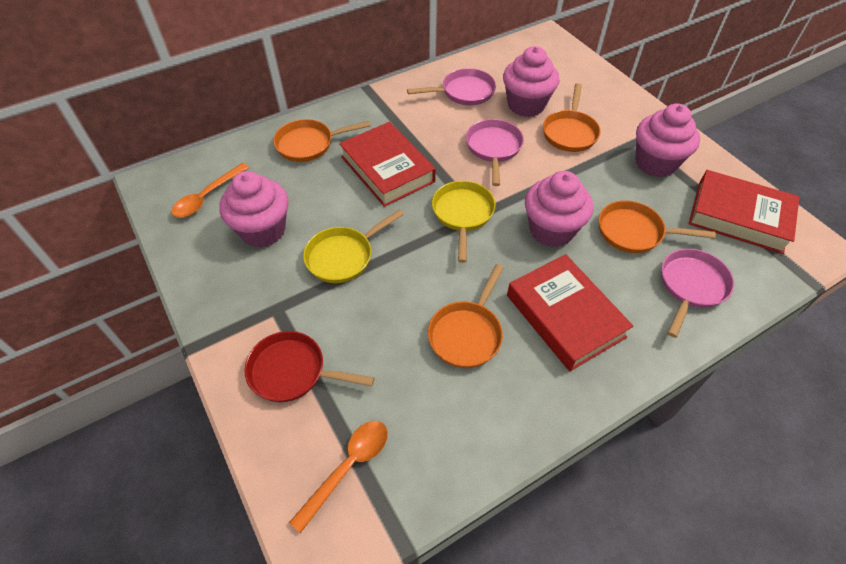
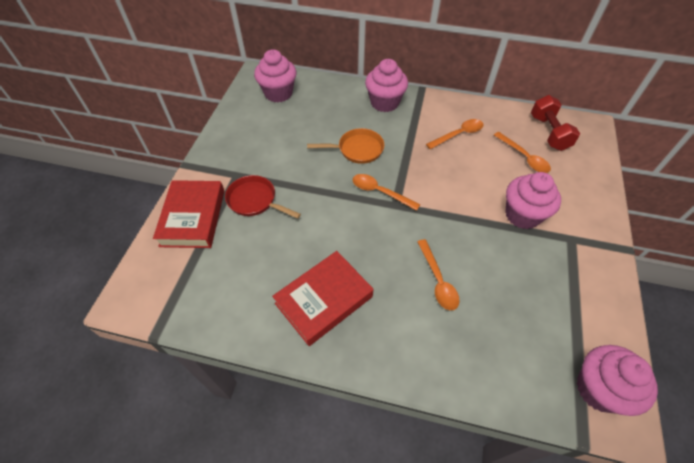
orange pan: 4 -> 1
orange spoon: 2 -> 4
pink pan: 3 -> 0
red book: 3 -> 2
red dumbbell: 0 -> 1
yellow pan: 2 -> 0

